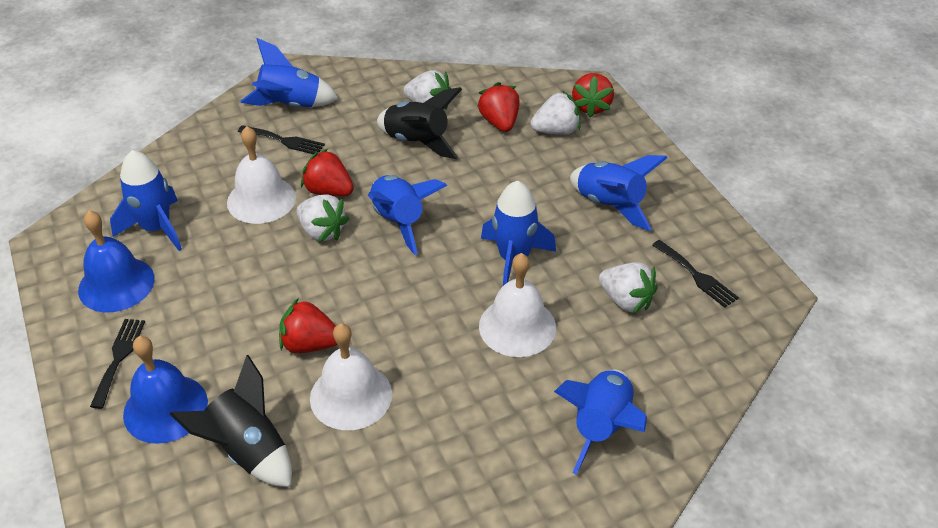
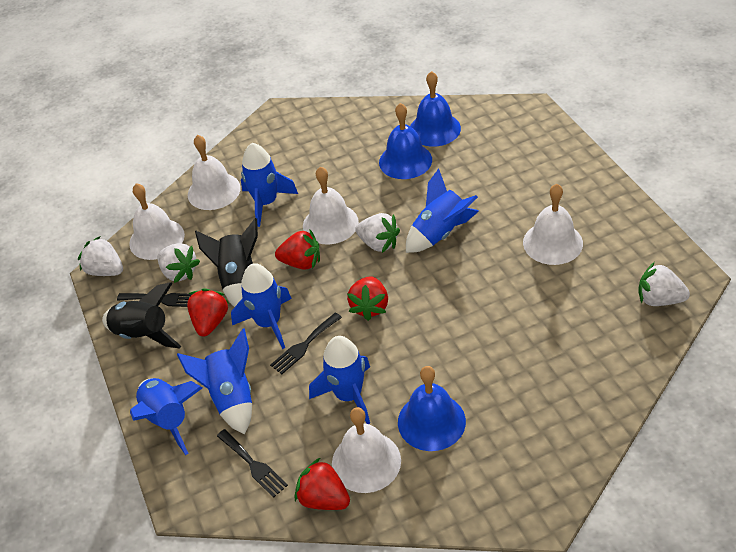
blue bell: 2 -> 3
white bell: 3 -> 5

